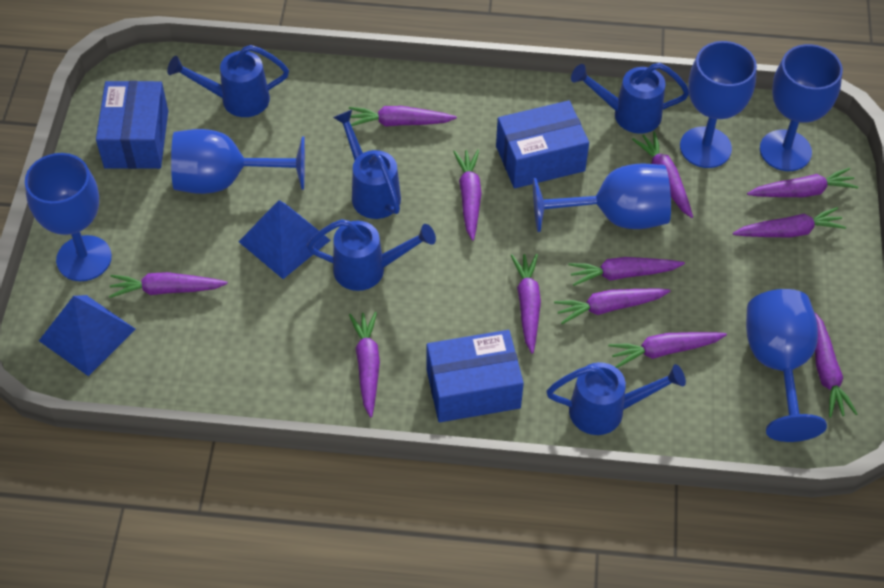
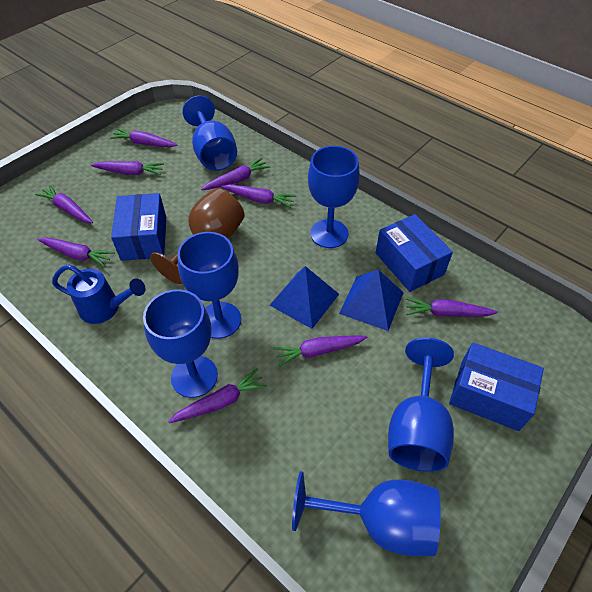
blue watering can: 5 -> 1
brown goblet: 0 -> 1
purple carrot: 12 -> 9

